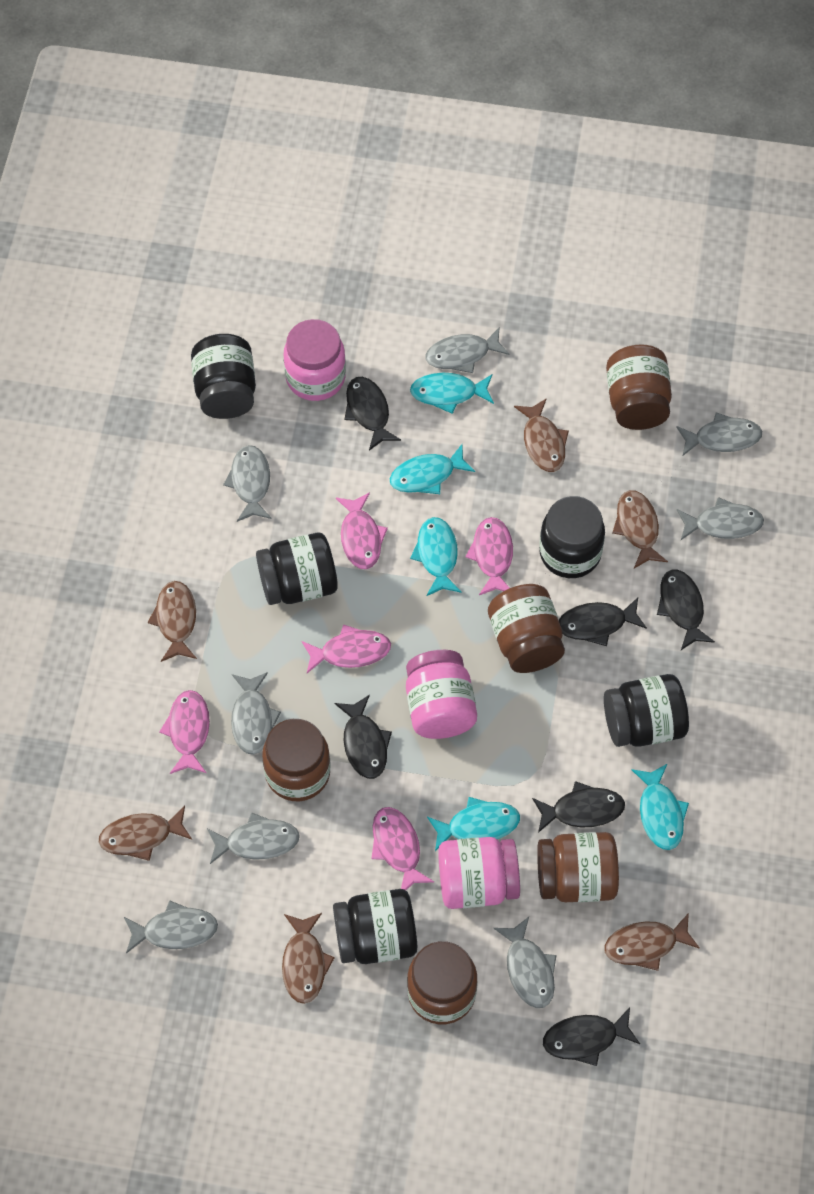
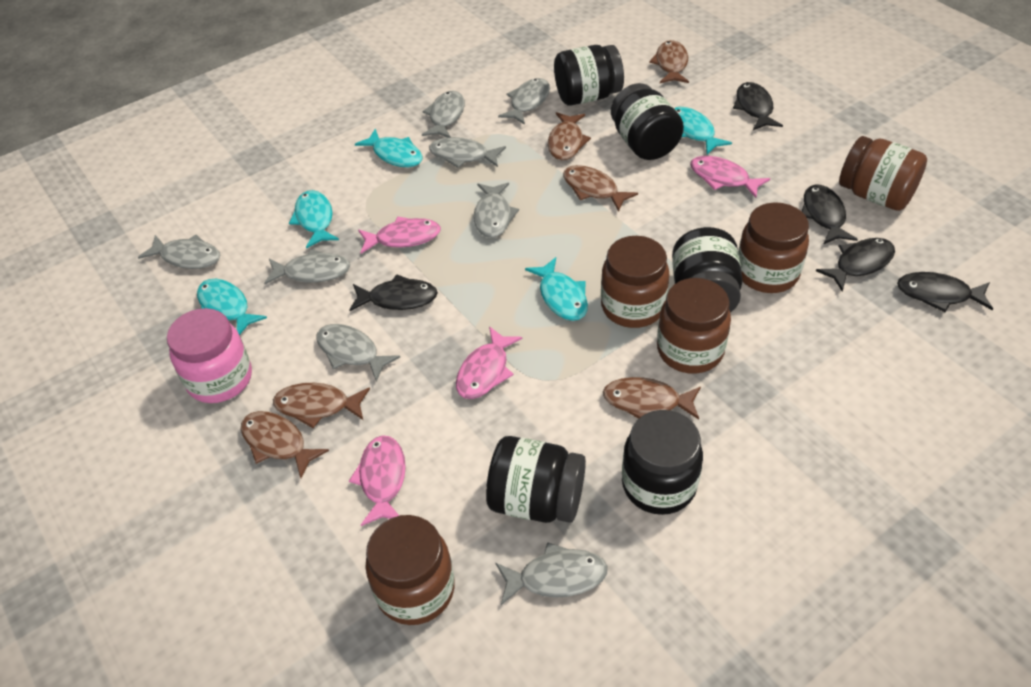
black fish: 6 -> 5
pink fish: 5 -> 4
pink jar: 3 -> 1

